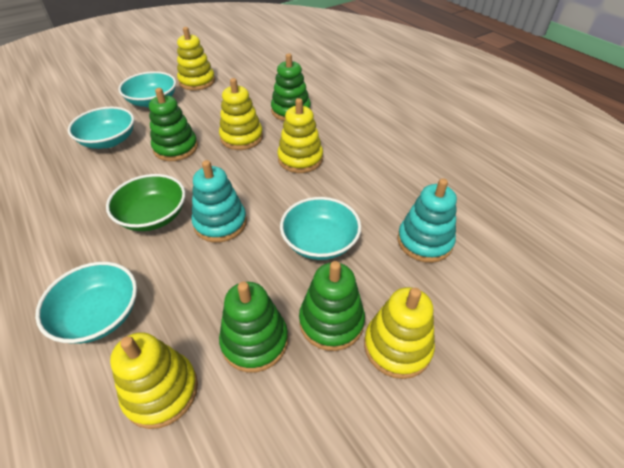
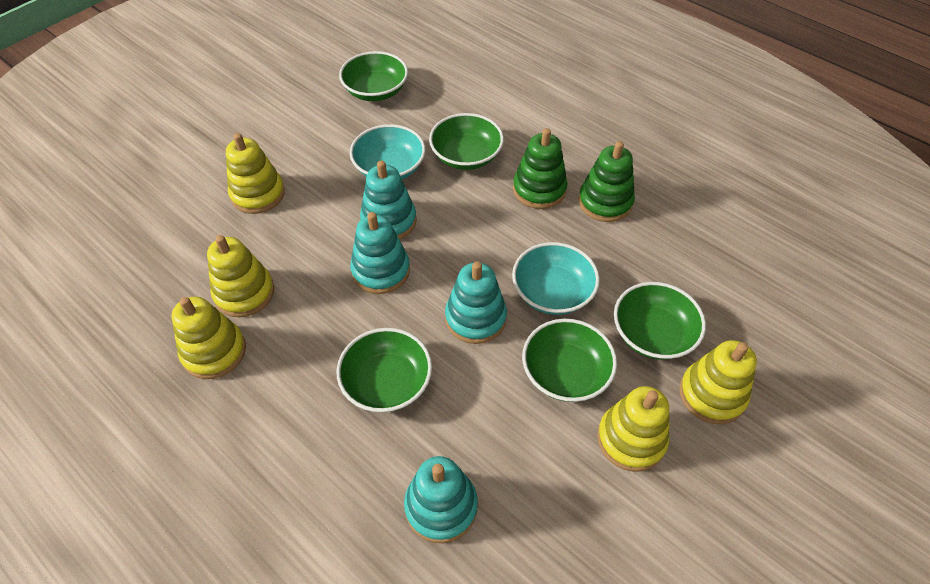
green bowl: 1 -> 5
green stacking toy: 4 -> 2
turquoise bowl: 4 -> 2
turquoise stacking toy: 2 -> 4

